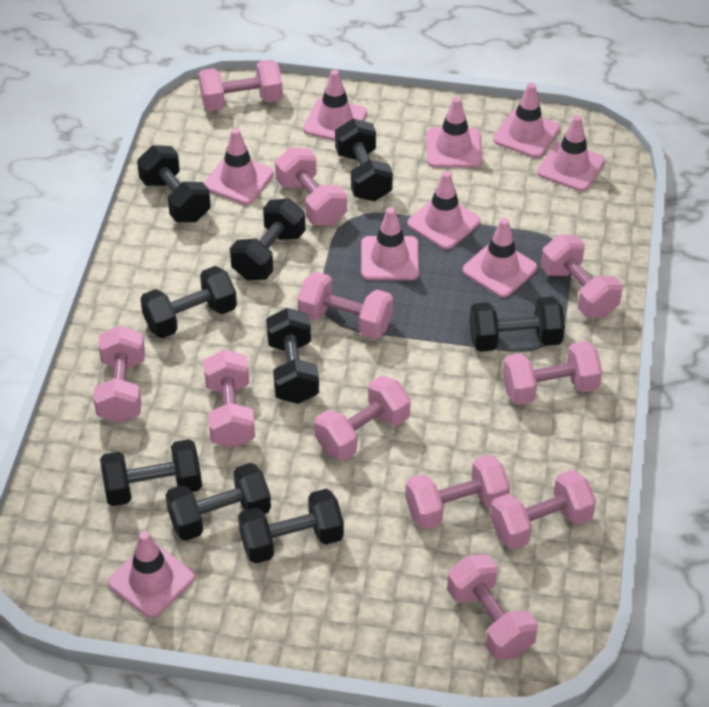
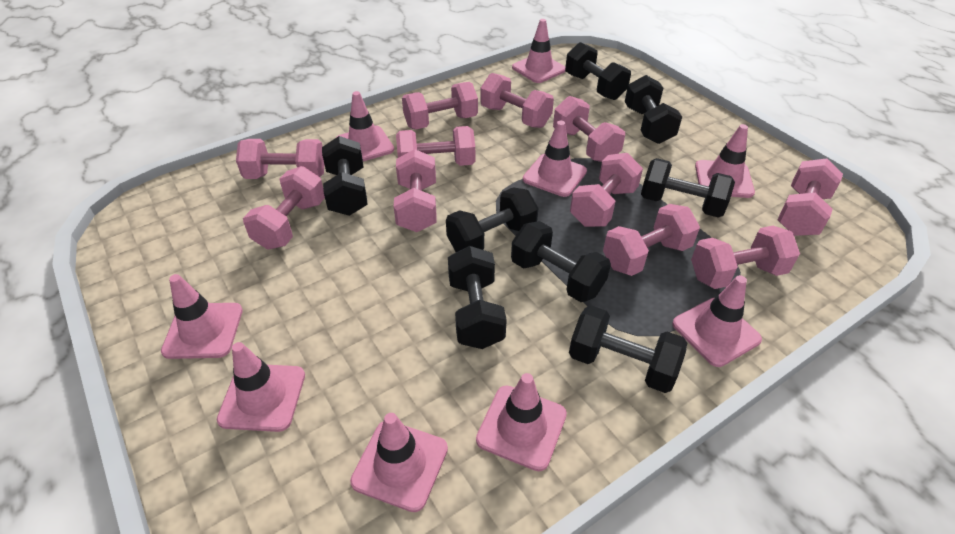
black dumbbell: 9 -> 8

